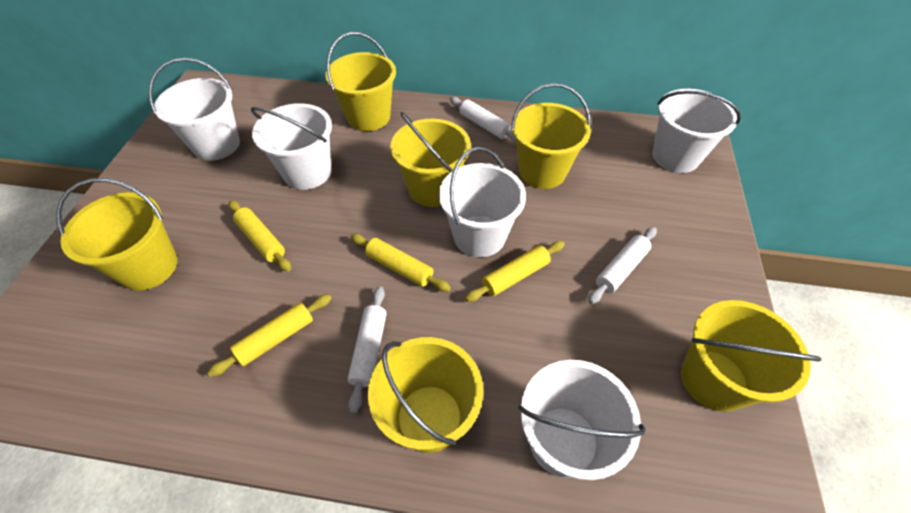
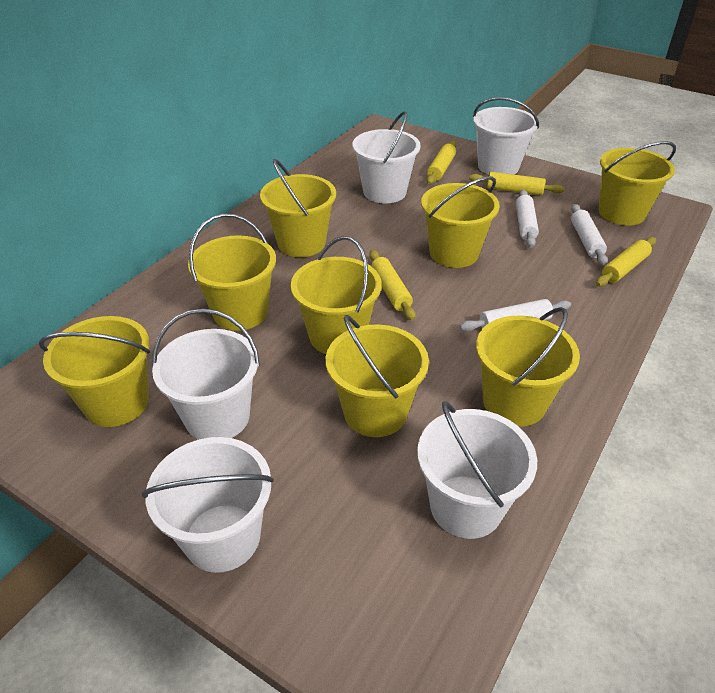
yellow bucket: 6 -> 8

